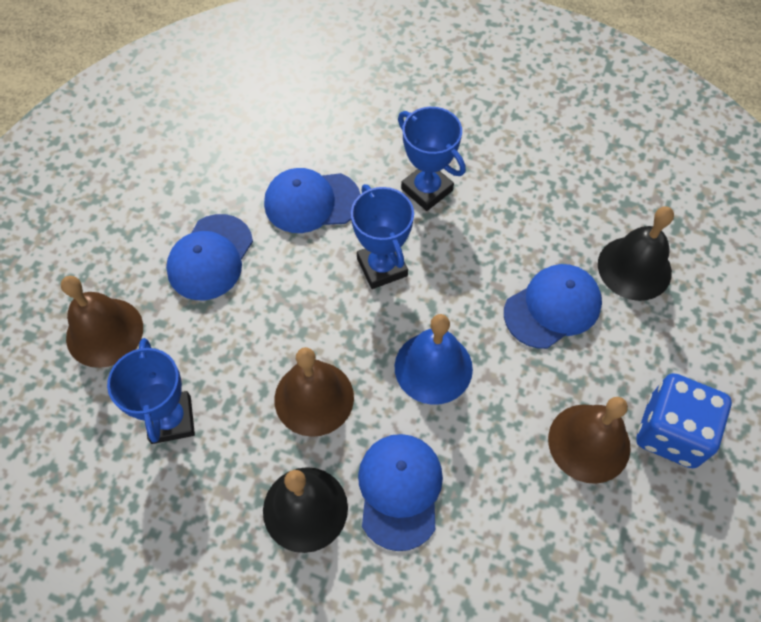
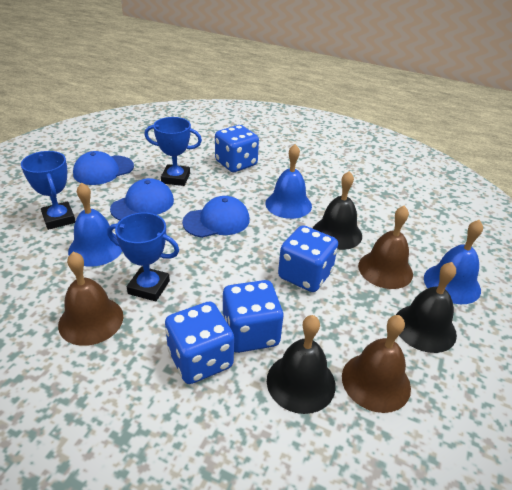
black bell: 2 -> 3
blue bell: 1 -> 3
blue cap: 4 -> 3
blue dice: 1 -> 4

